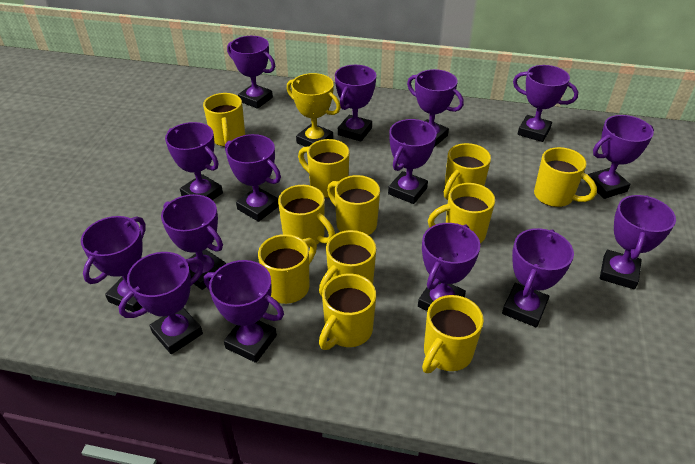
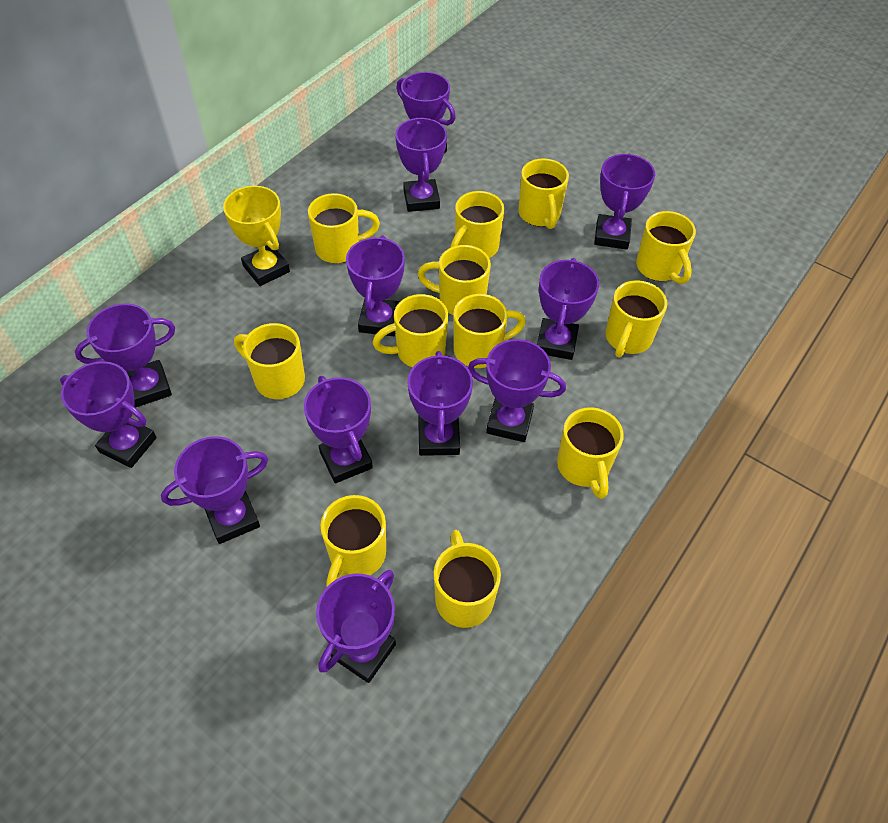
purple trophy: 15 -> 12
yellow mug: 11 -> 12

